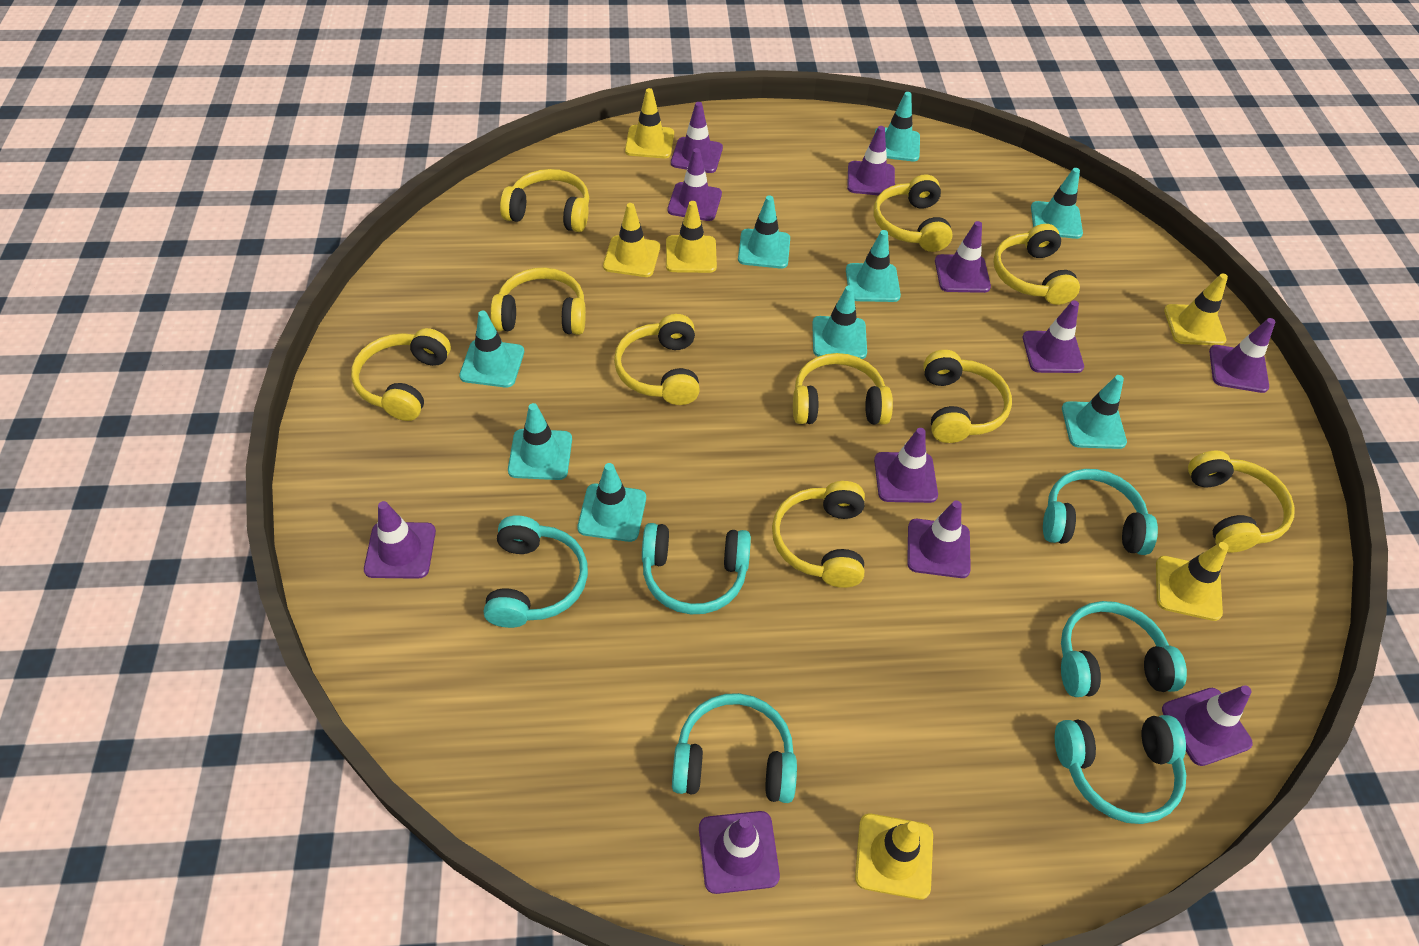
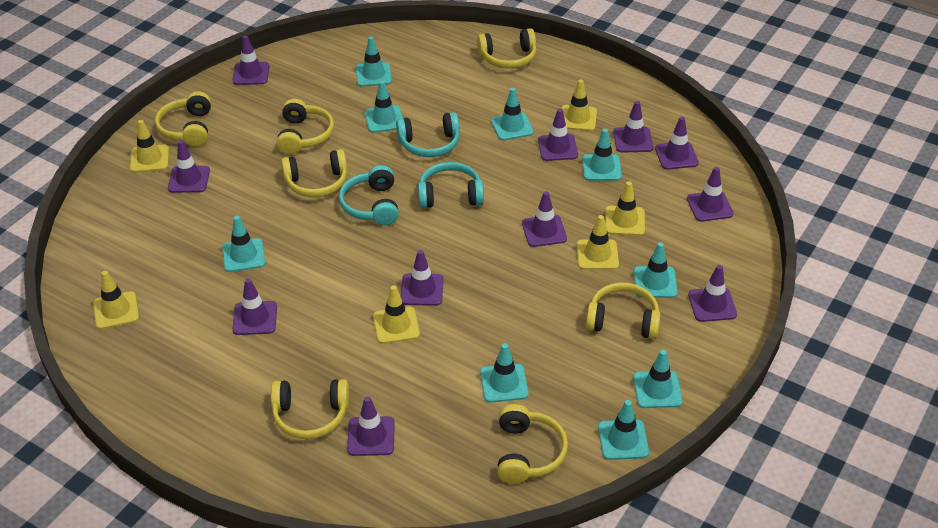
turquoise headphones: 6 -> 3
yellow headphones: 10 -> 7

